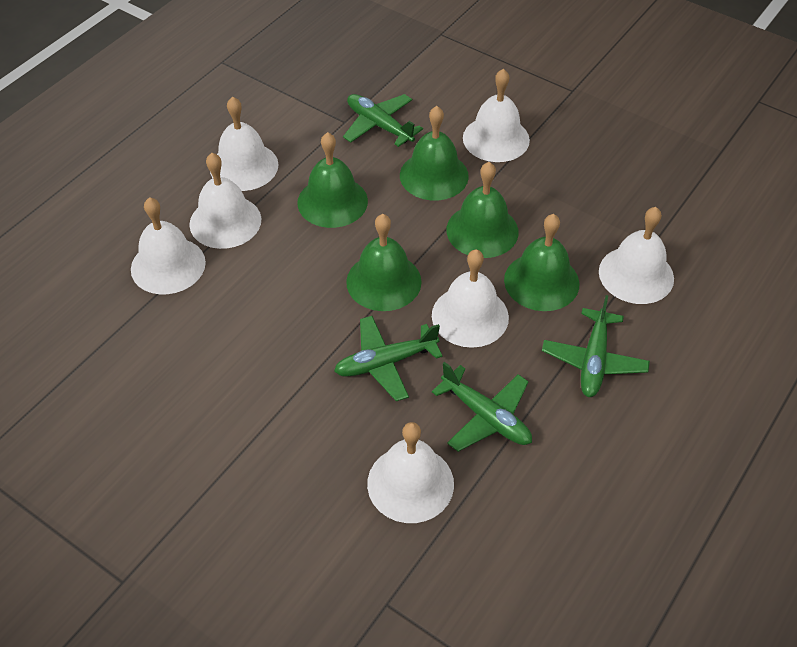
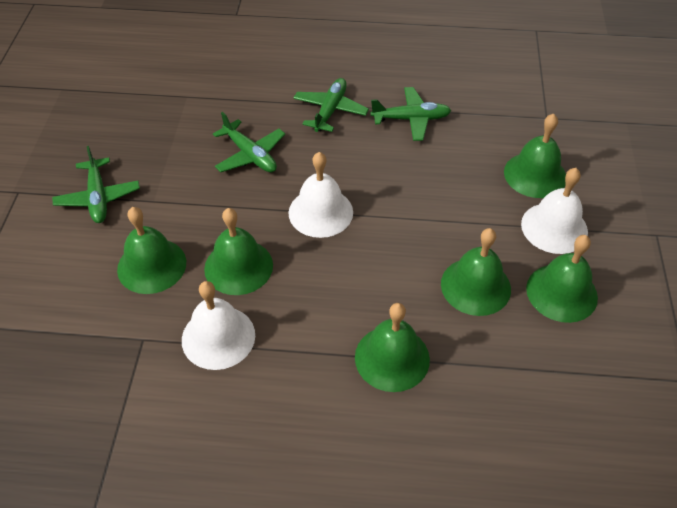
green bell: 5 -> 6
white bell: 7 -> 3

